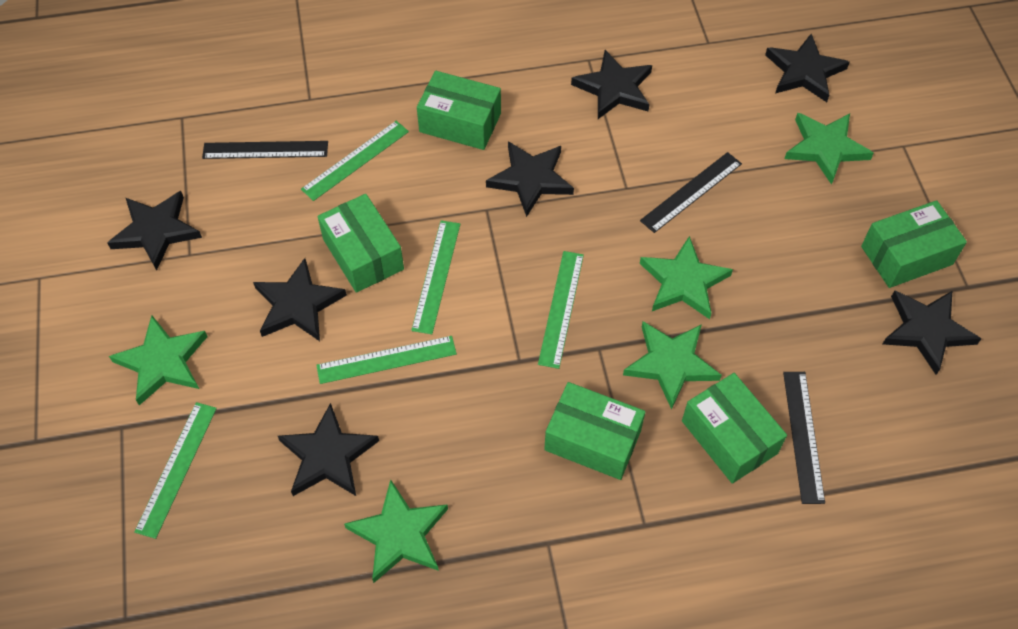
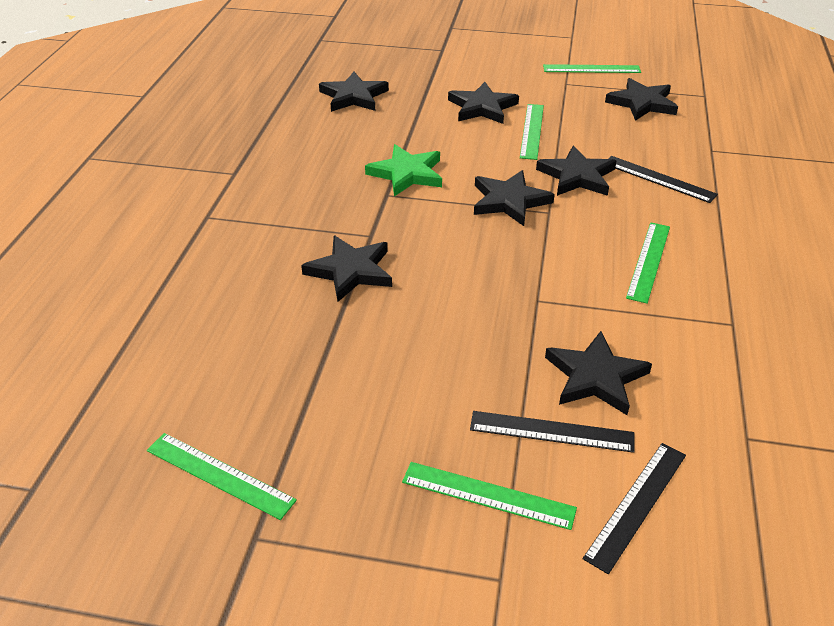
green box: 5 -> 0
green star: 5 -> 1

